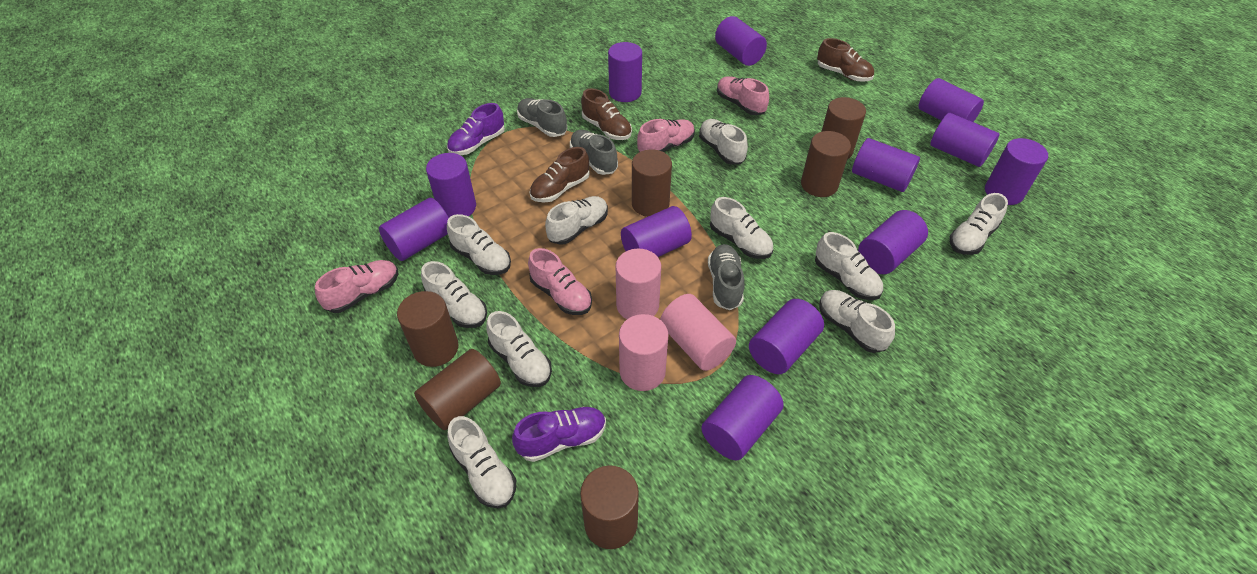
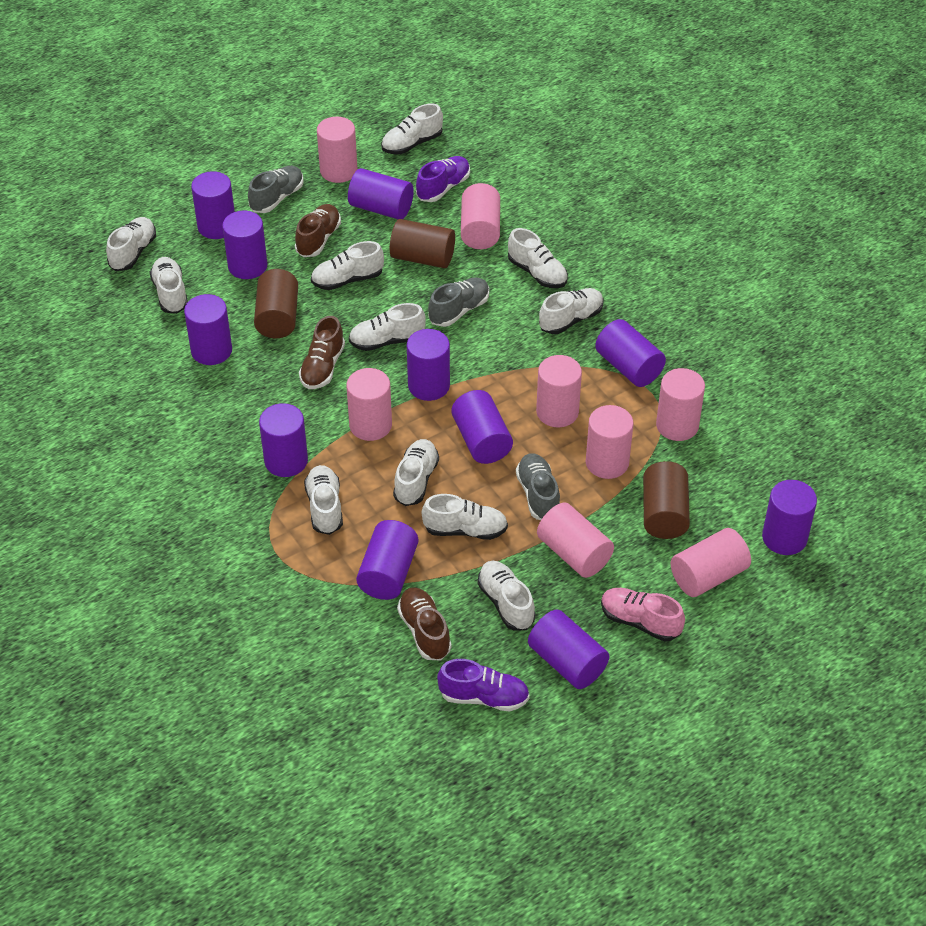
brown cylinder: 6 -> 3
pink cylinder: 3 -> 8
pink shoe: 4 -> 1
purple cylinder: 12 -> 11
white shoe: 10 -> 11

